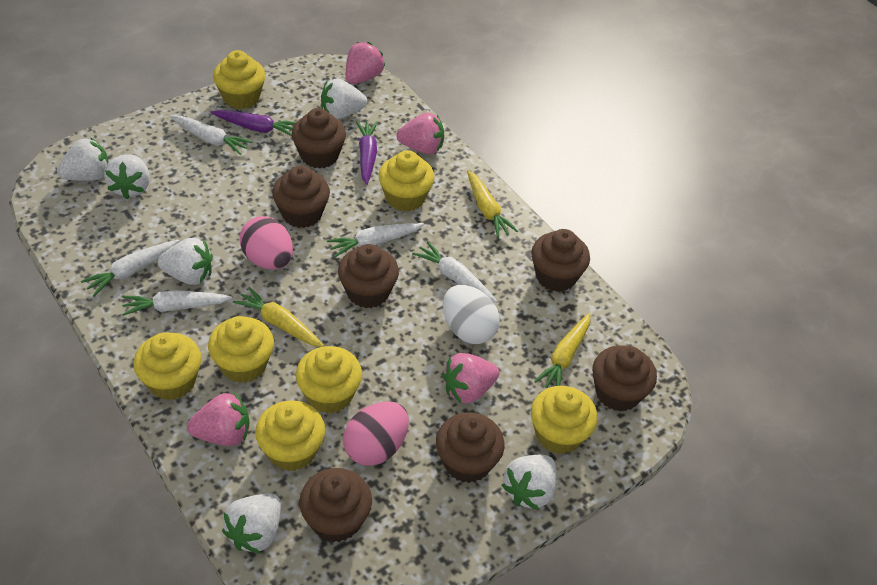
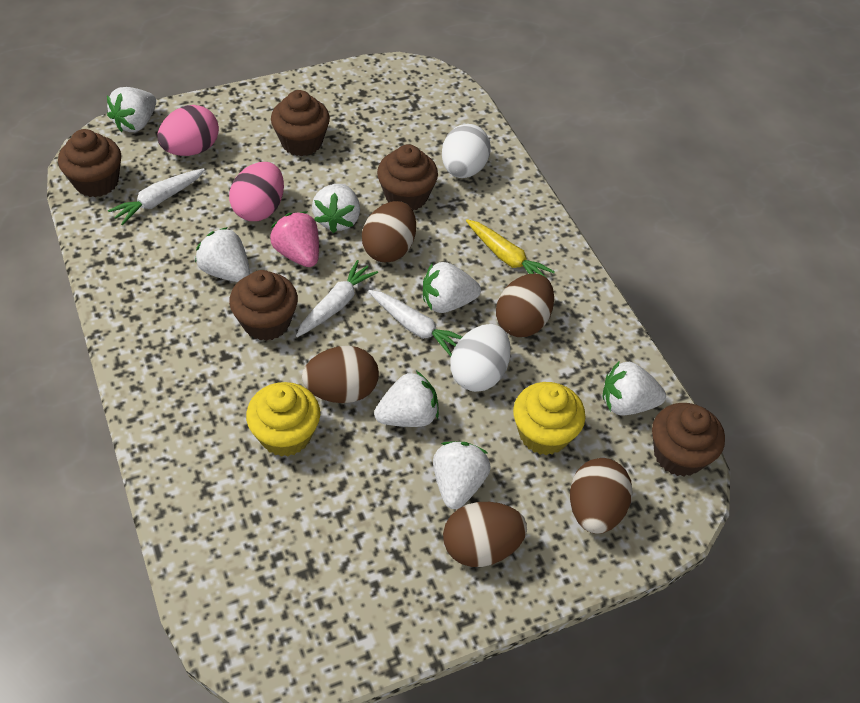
brown cupcake: 7 -> 5
brown egg: 0 -> 5
pink strawberry: 4 -> 1
purple carrot: 2 -> 0
white carrot: 5 -> 3
white egg: 1 -> 2
white strawberry: 6 -> 7
yellow carrot: 3 -> 1
yellow cupcake: 7 -> 2

